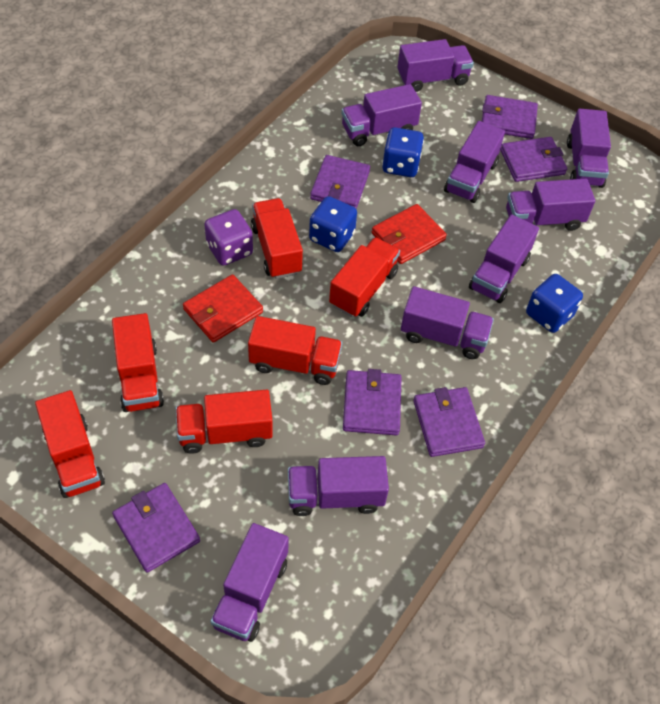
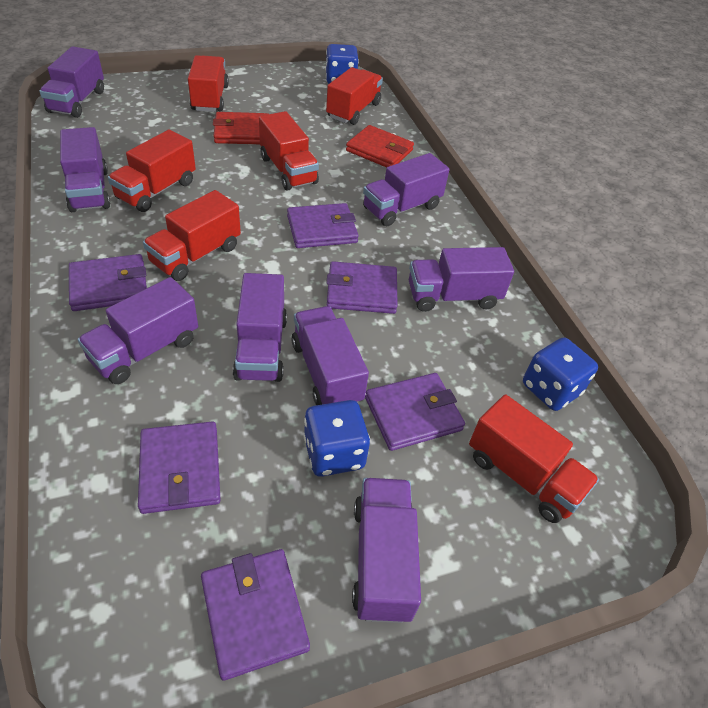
purple dice: 1 -> 0
purple truck: 9 -> 8

